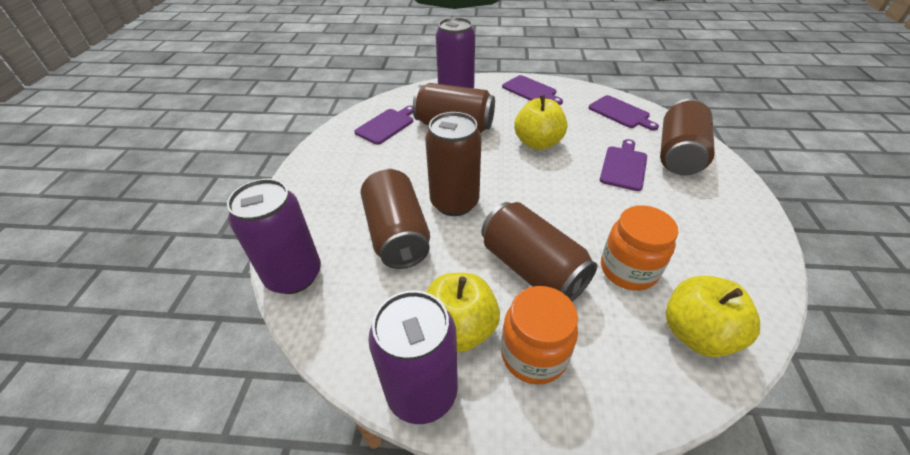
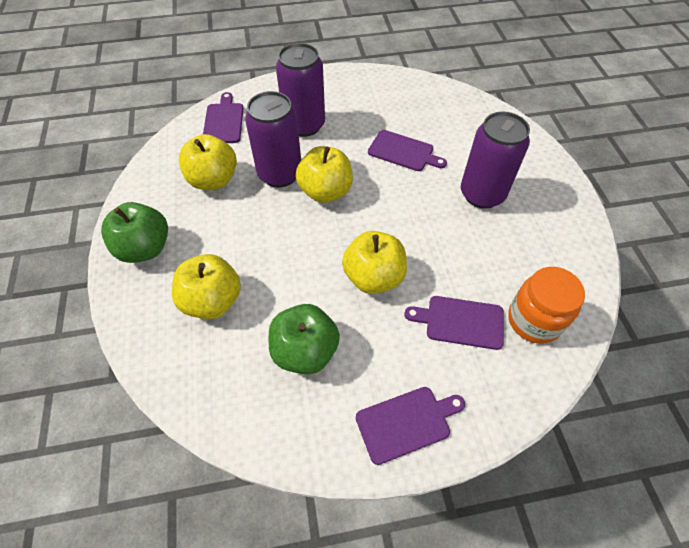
brown can: 5 -> 0
green apple: 0 -> 2
orange jar: 2 -> 1
yellow apple: 3 -> 4

